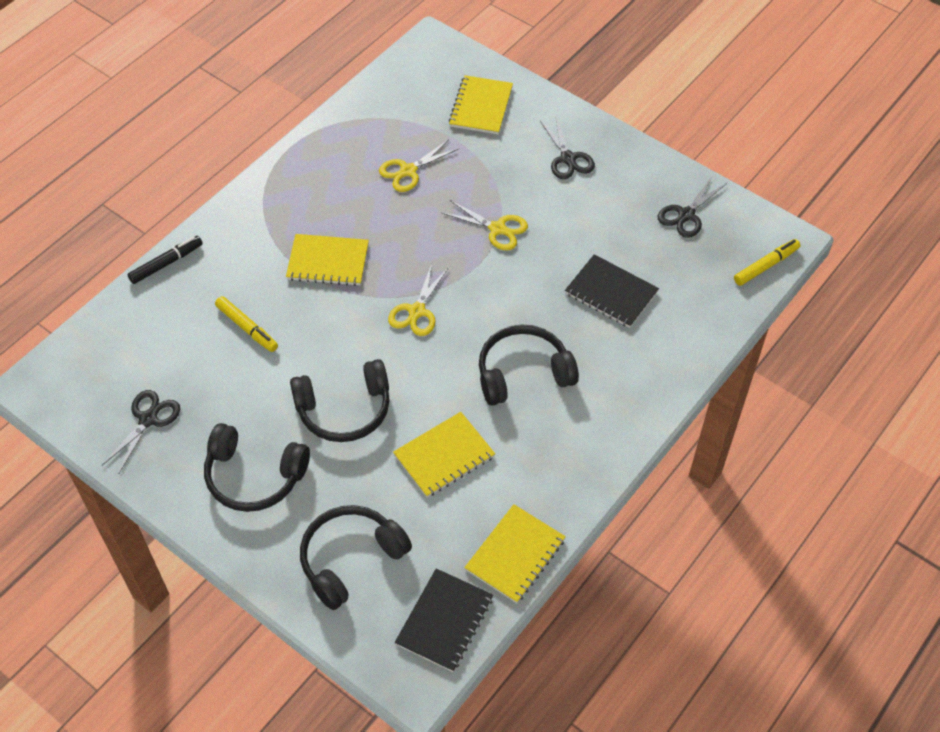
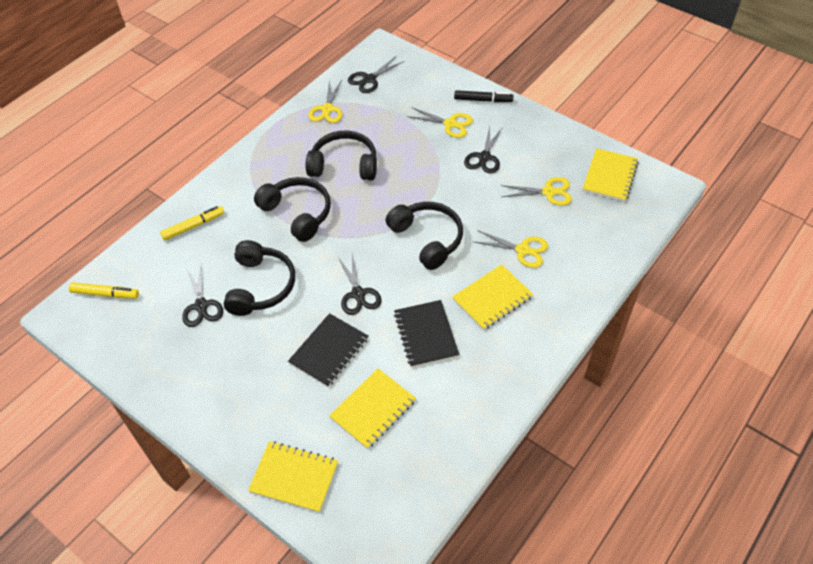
black scissors: 3 -> 4
yellow scissors: 3 -> 4

